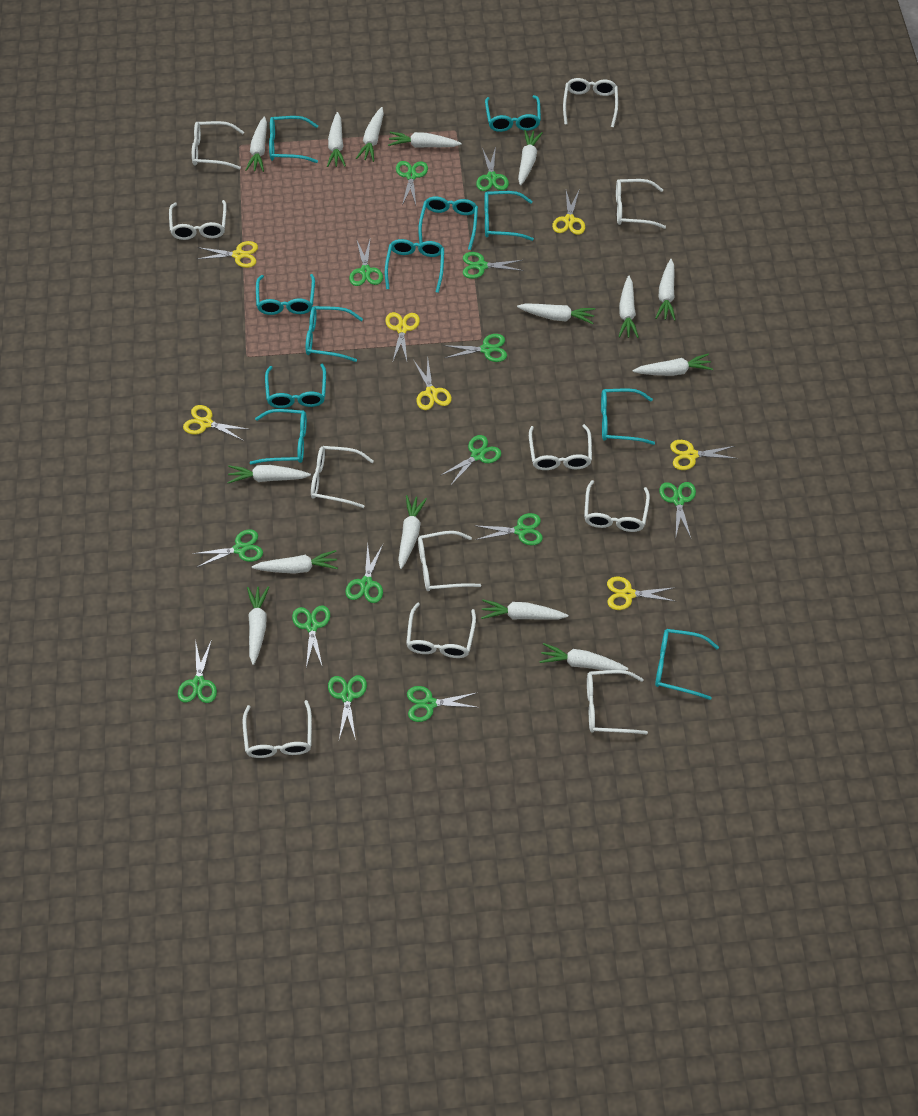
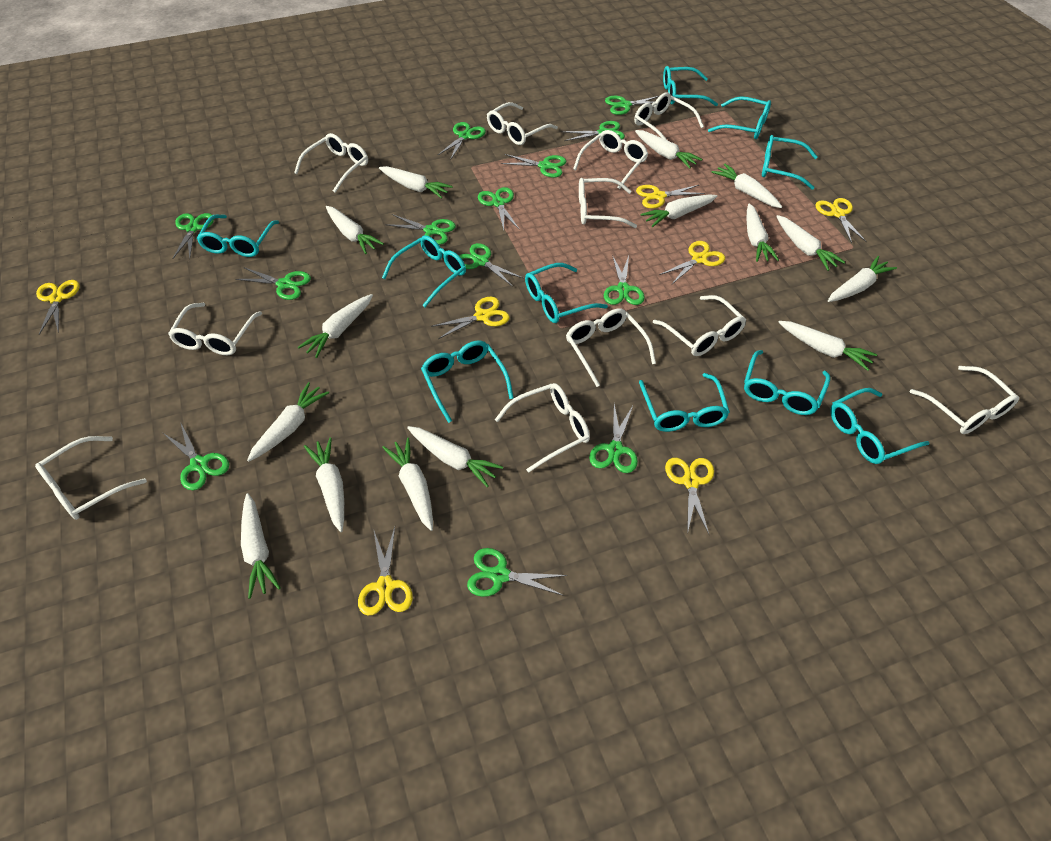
green scissors: 14 -> 13
turquoise glasses: 11 -> 10

